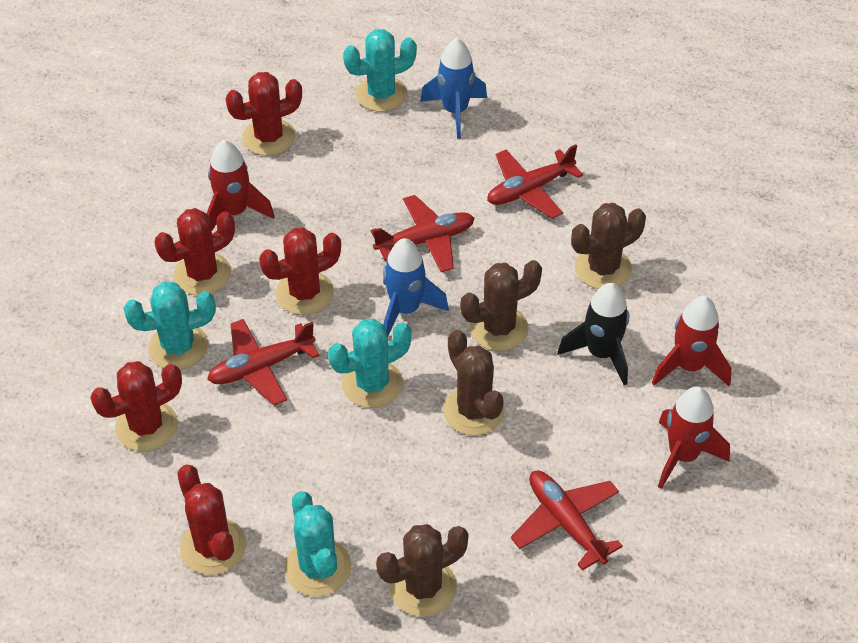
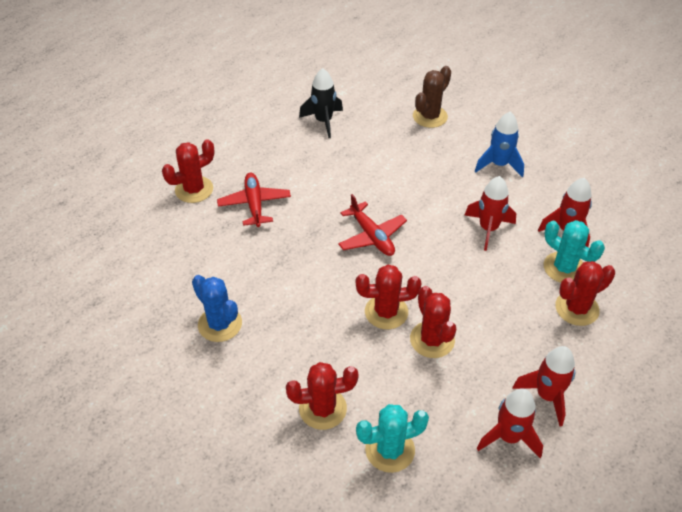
blue cactus: 0 -> 1
blue rocket: 2 -> 1
brown cactus: 4 -> 1
red plane: 4 -> 2
red rocket: 3 -> 4
turquoise cactus: 4 -> 2

